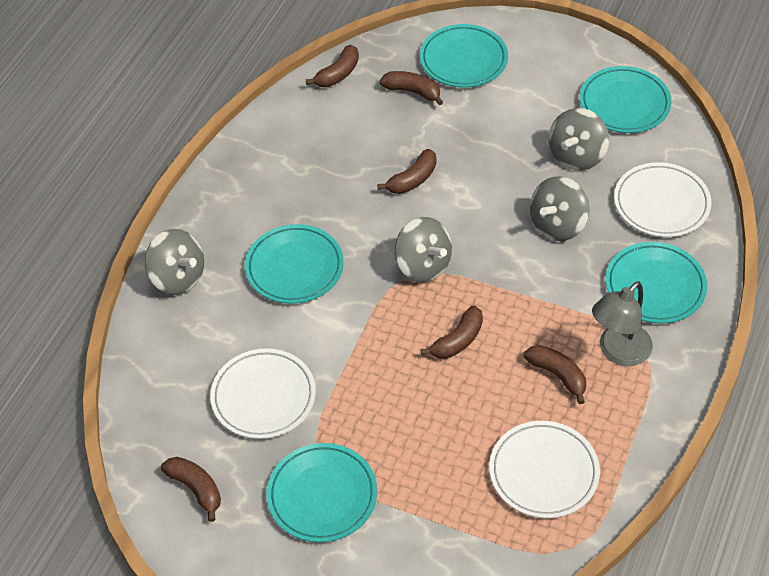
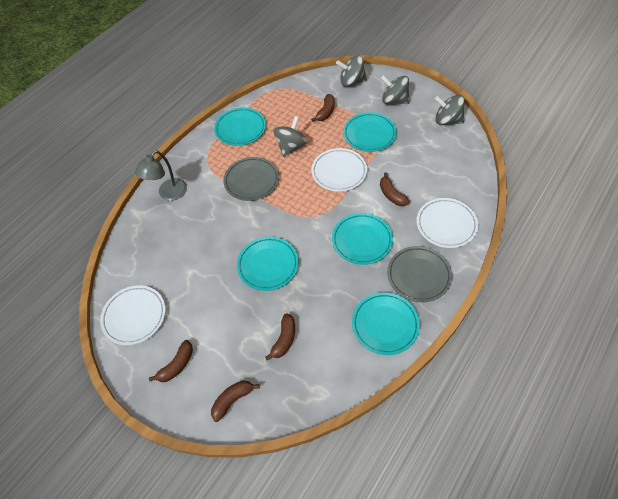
brown banana: 6 -> 5
grey plate: 0 -> 2

